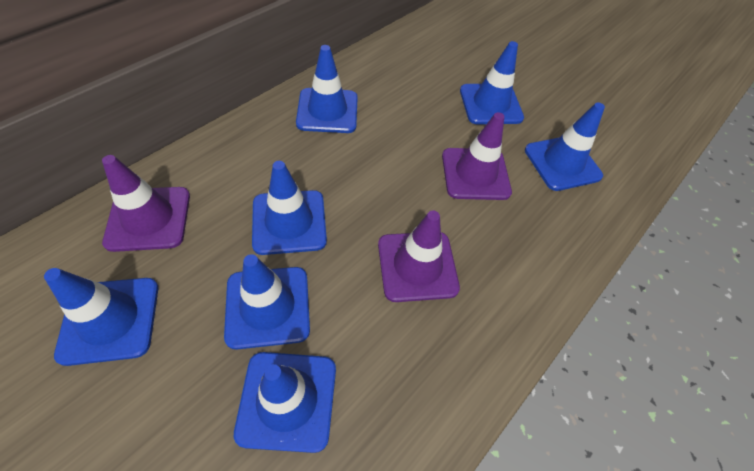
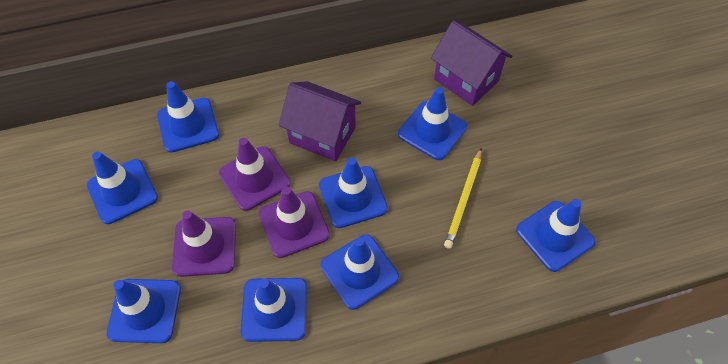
blue traffic cone: 7 -> 8
purple house: 0 -> 2
yellow pencil: 0 -> 1

